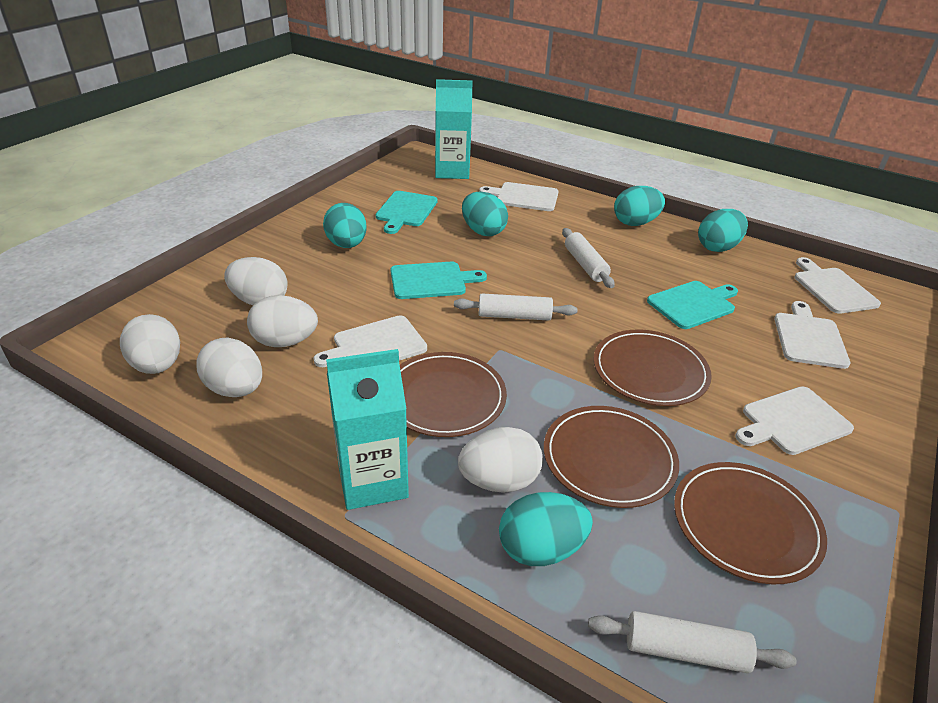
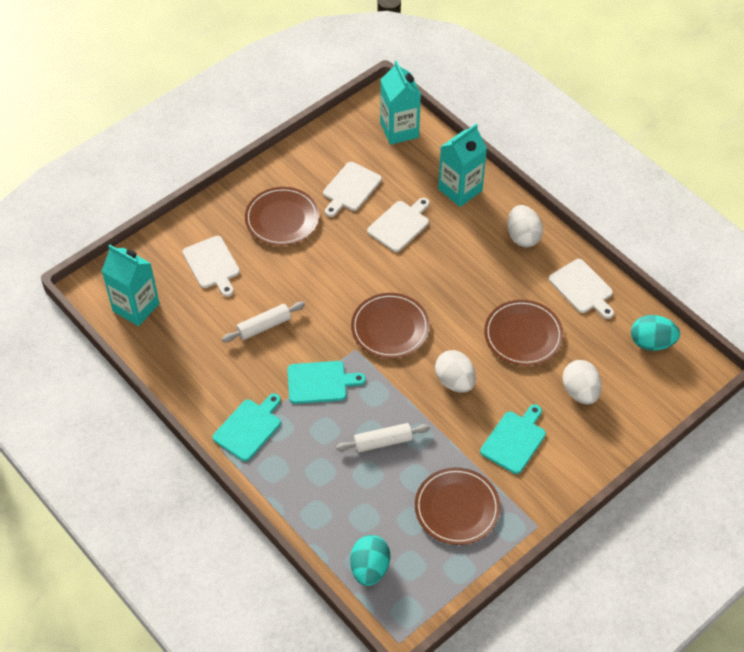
turquoise carton: 2 -> 3
turquoise egg: 5 -> 2
white cutting board: 5 -> 4
white egg: 5 -> 3
white rolling pin: 3 -> 2

